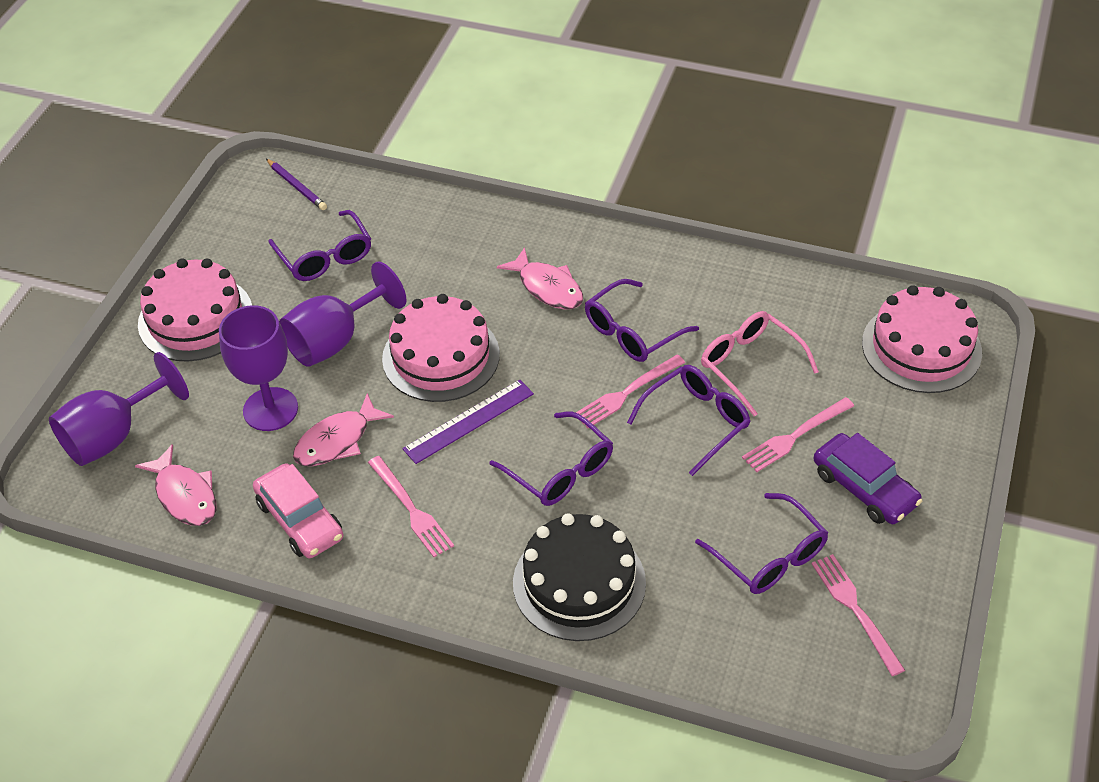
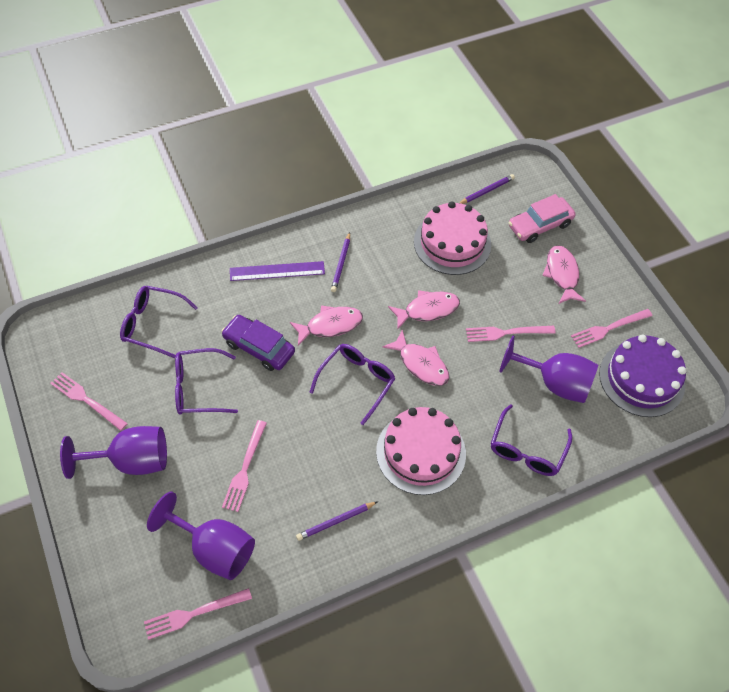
black cake: 1 -> 0
pink cake: 3 -> 2
pink fish: 3 -> 4
pink fork: 4 -> 5
pink glasses: 1 -> 0
purple cake: 0 -> 1
purple glasses: 5 -> 4
purple pencil: 1 -> 3

